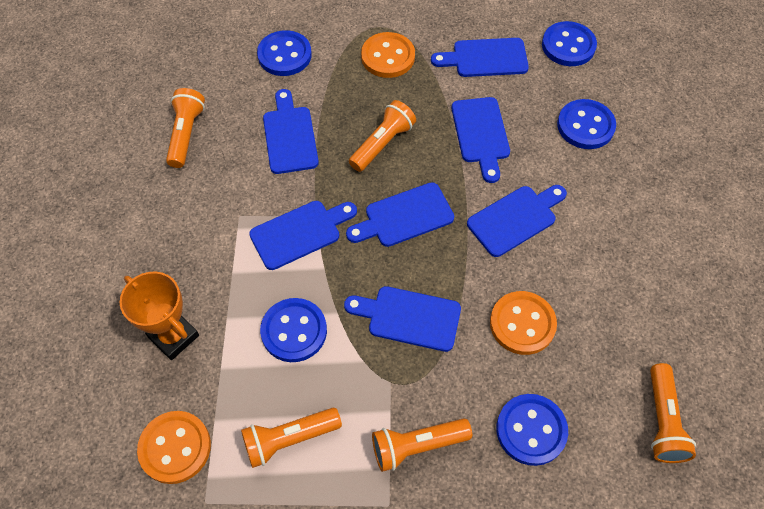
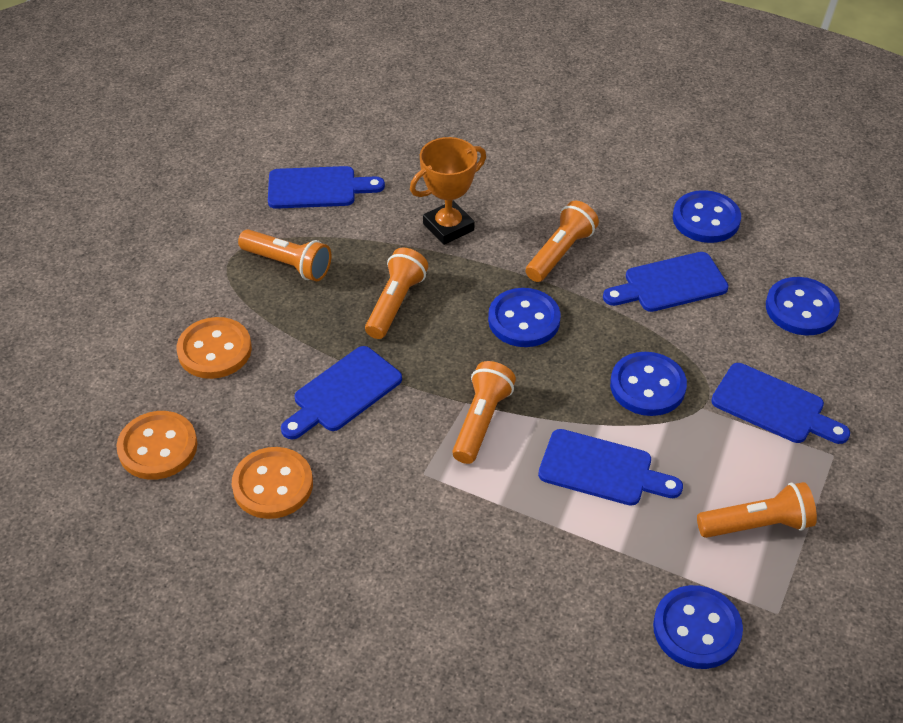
blue cutting board: 7 -> 5

